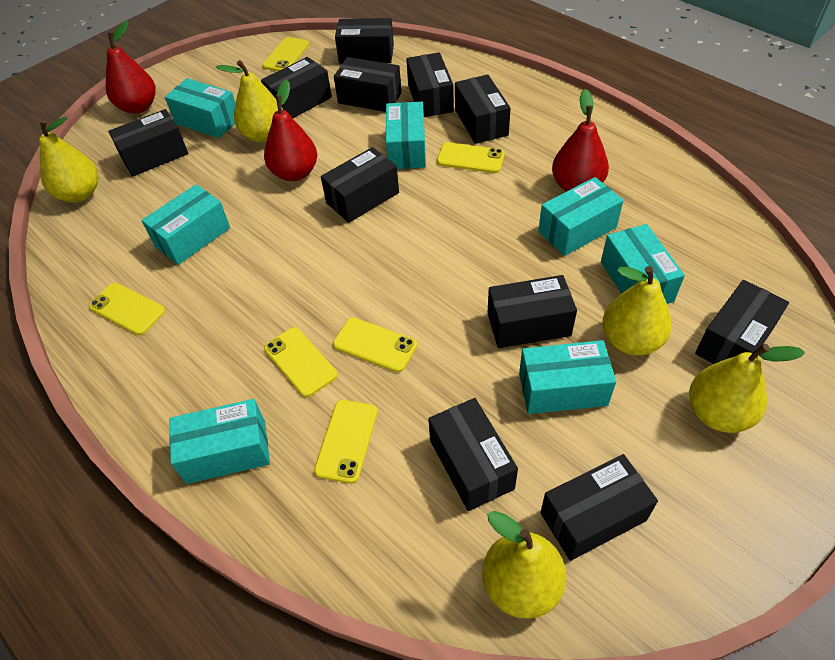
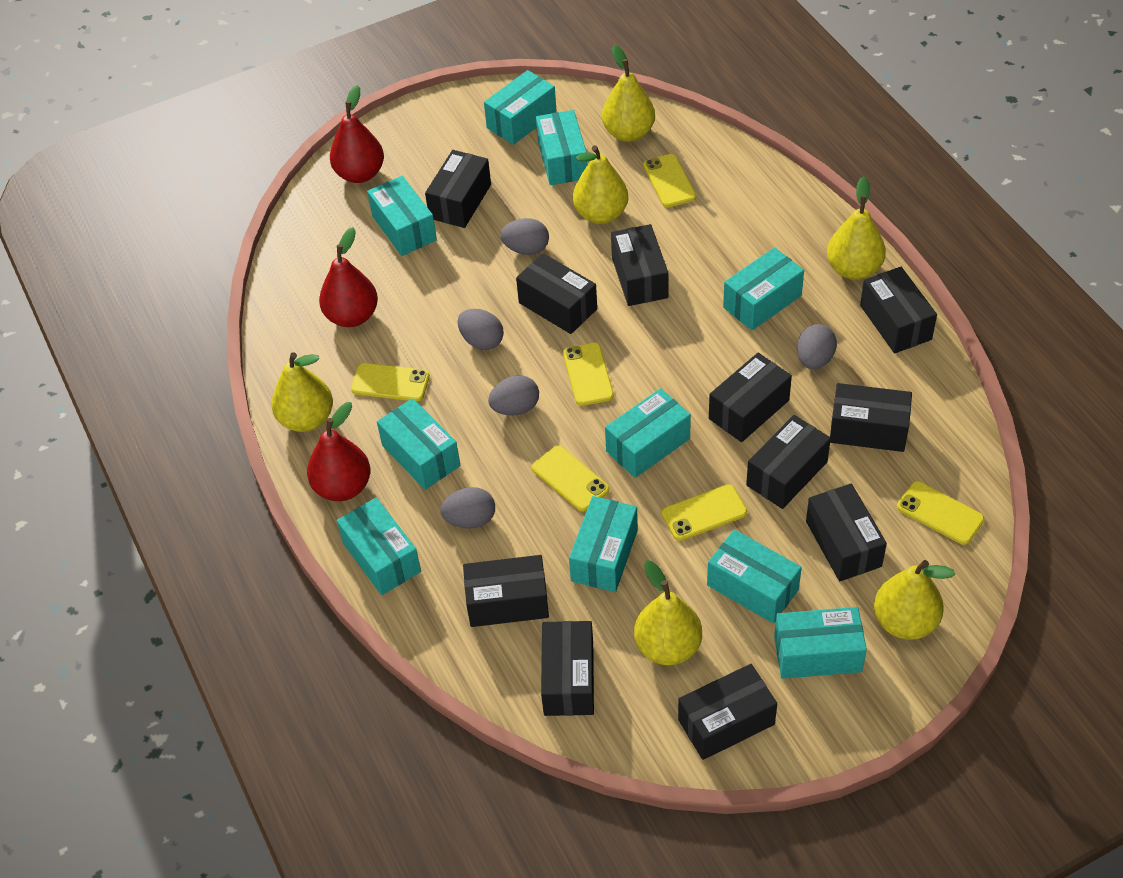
grey egg: 0 -> 5
turquoise box: 7 -> 10
yellow pear: 5 -> 6

